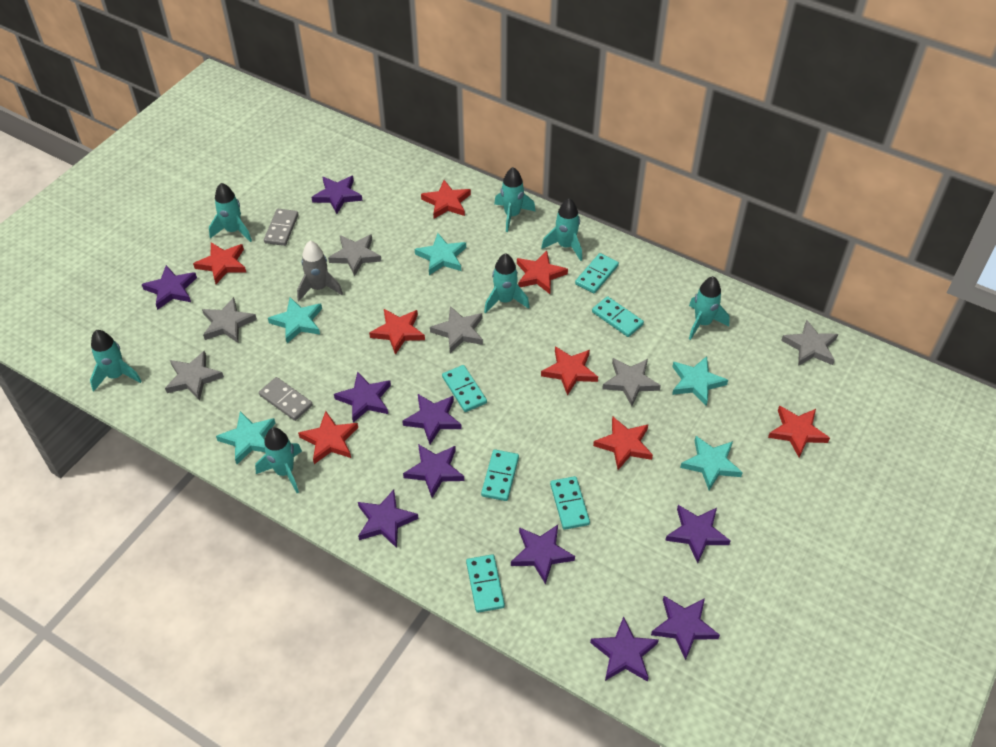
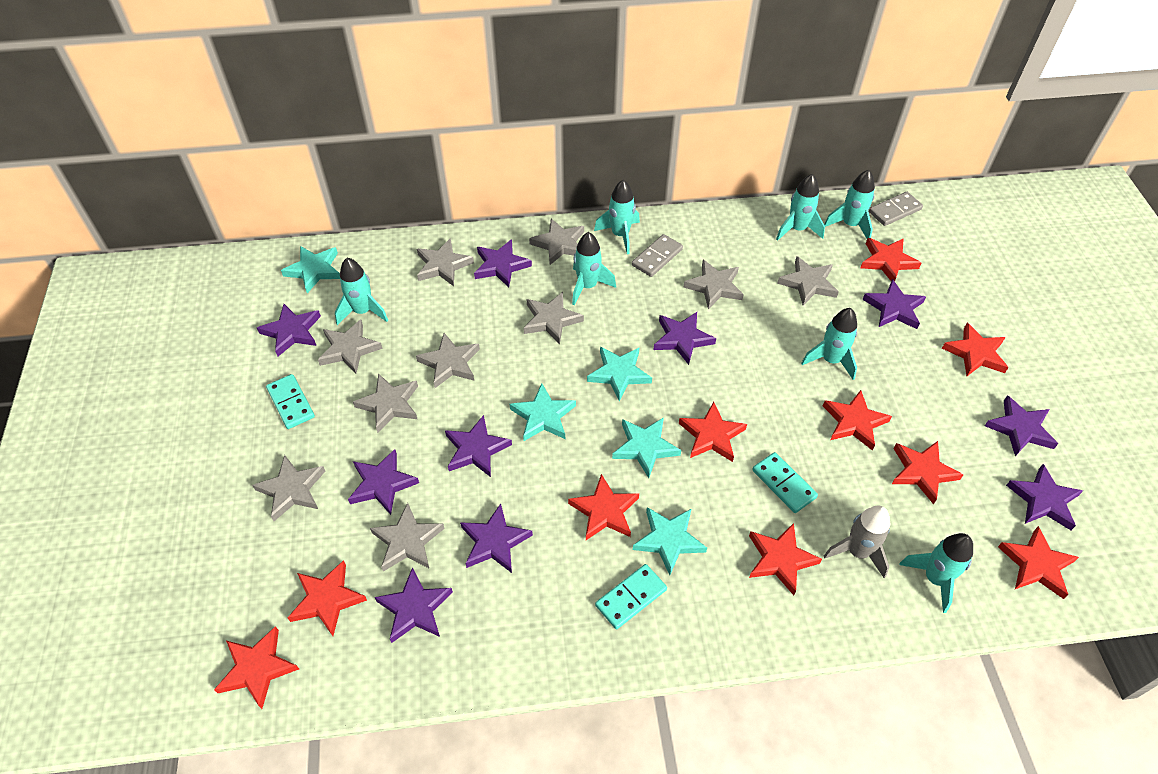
grey star: 6 -> 10
red star: 8 -> 10
turquoise domino: 6 -> 3

